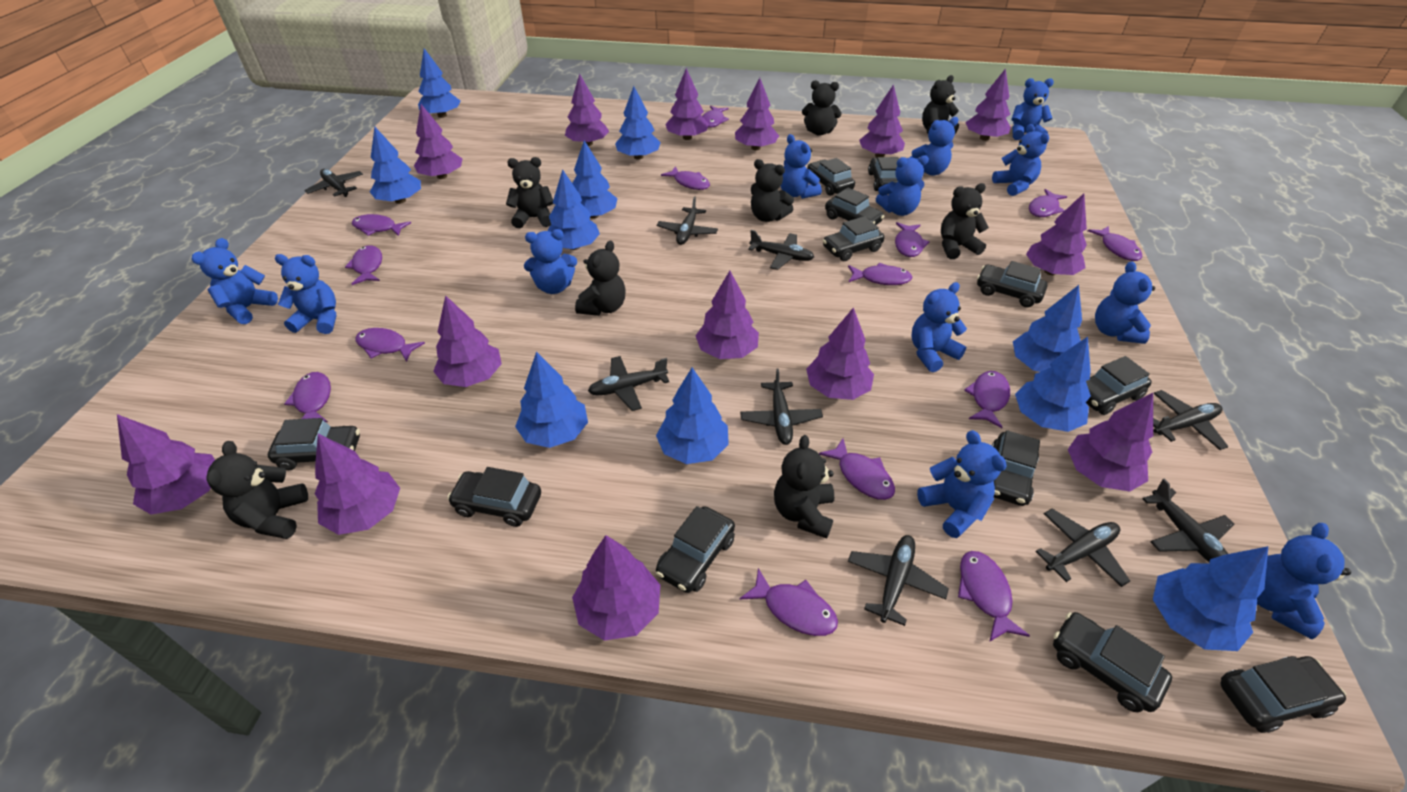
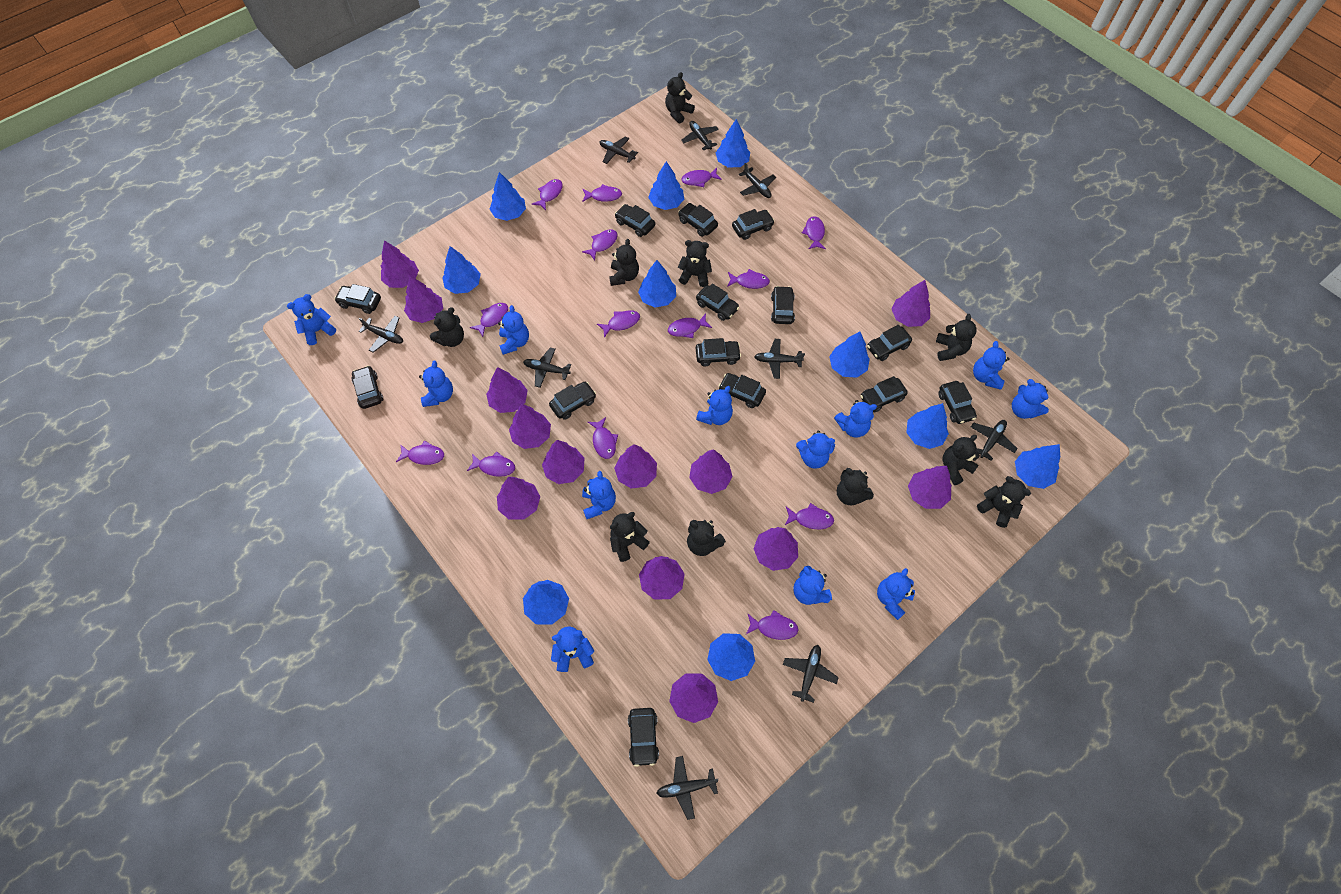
black car: 12 -> 14
black teddy bear: 8 -> 10
purple tree: 14 -> 13

